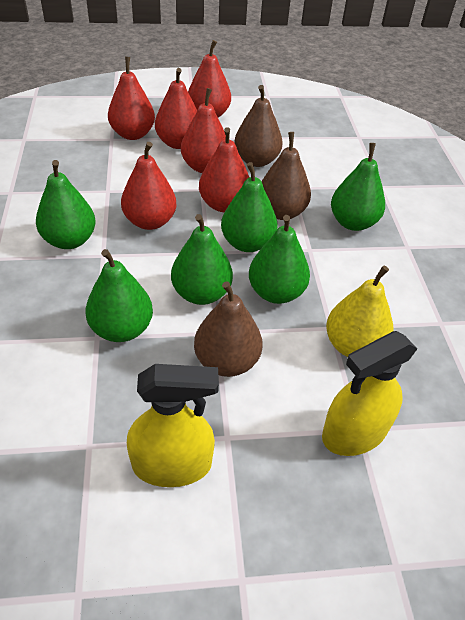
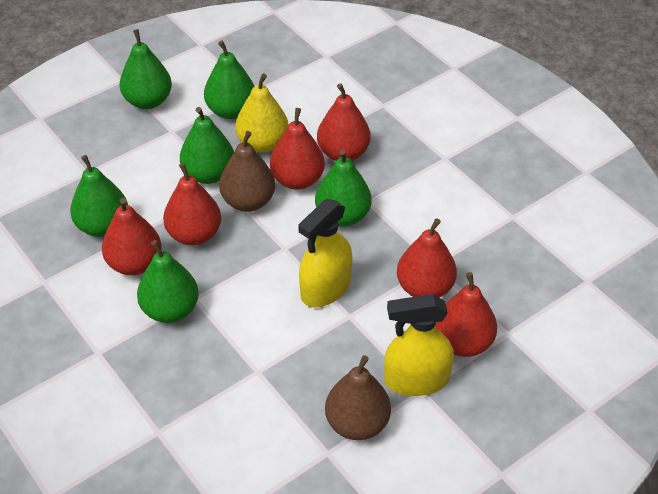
brown pear: 3 -> 2

